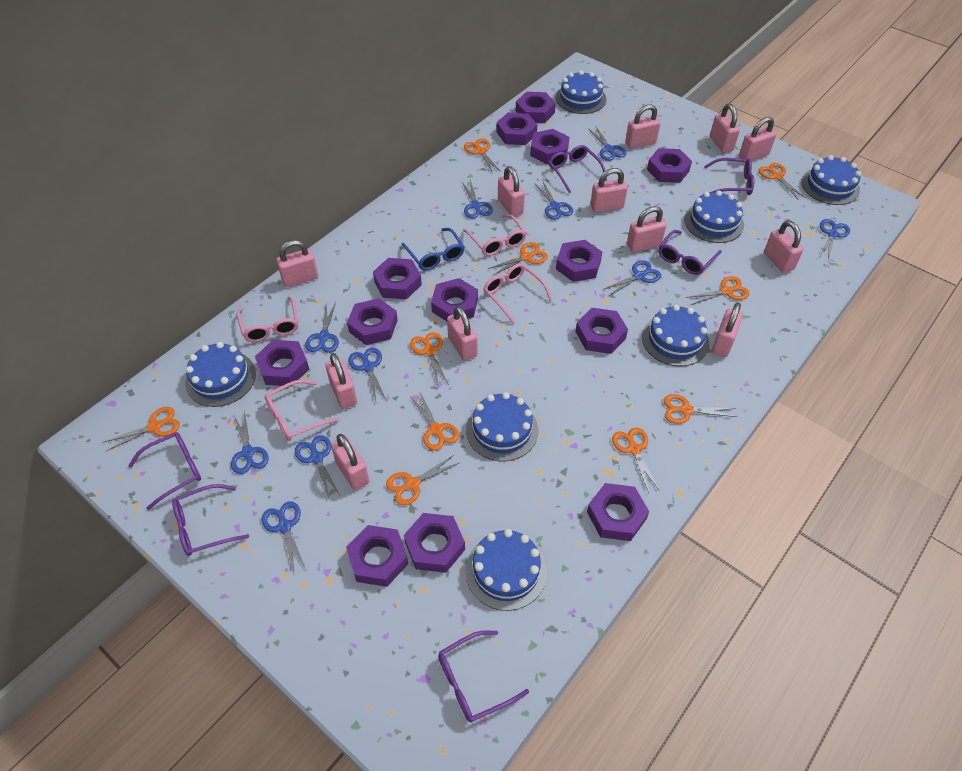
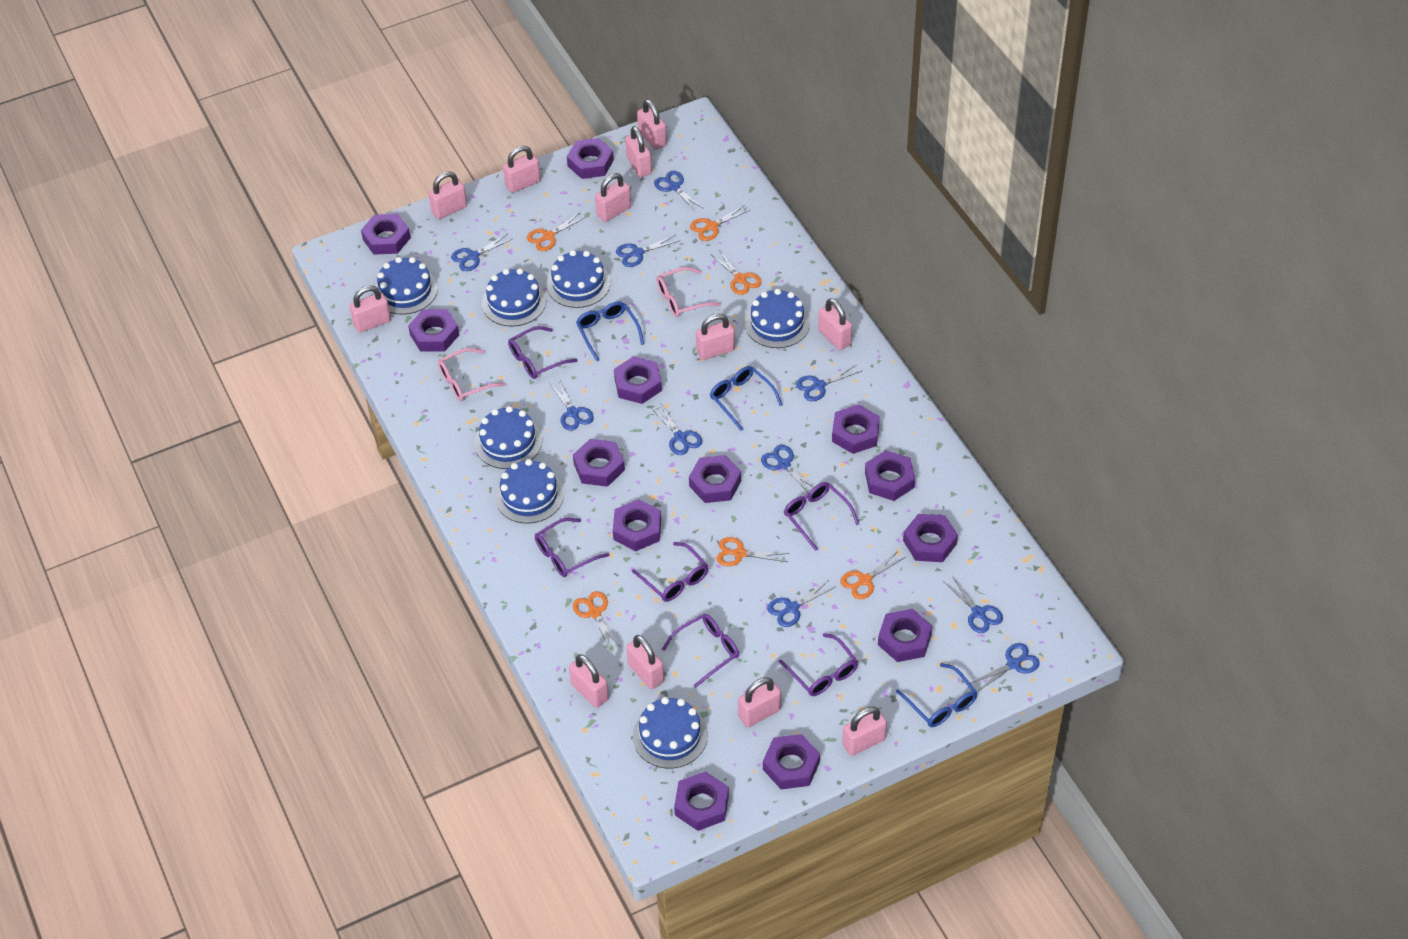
blue glasses: 1 -> 3
orange scissors: 10 -> 6
pink glasses: 4 -> 2

